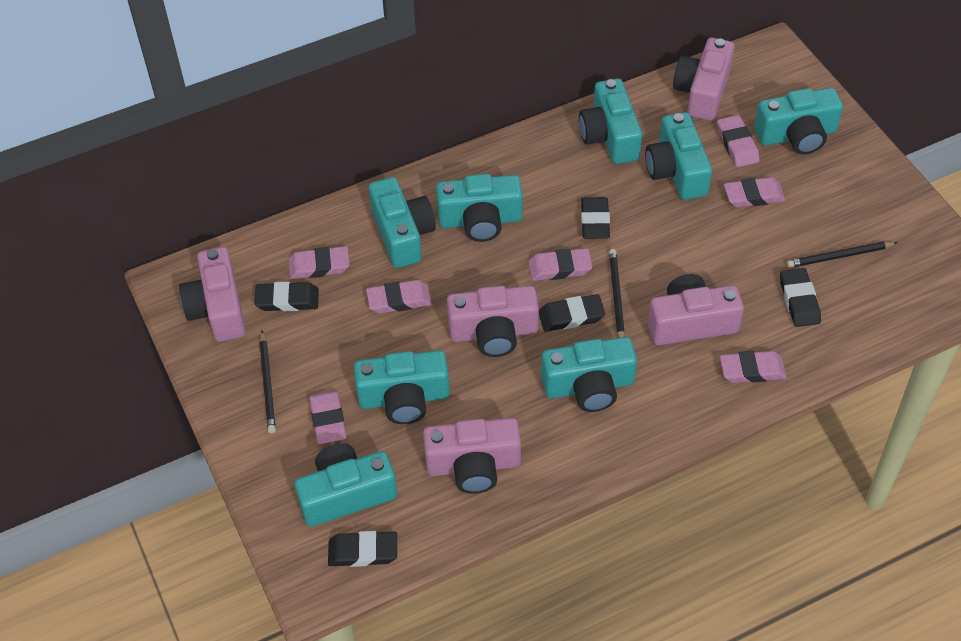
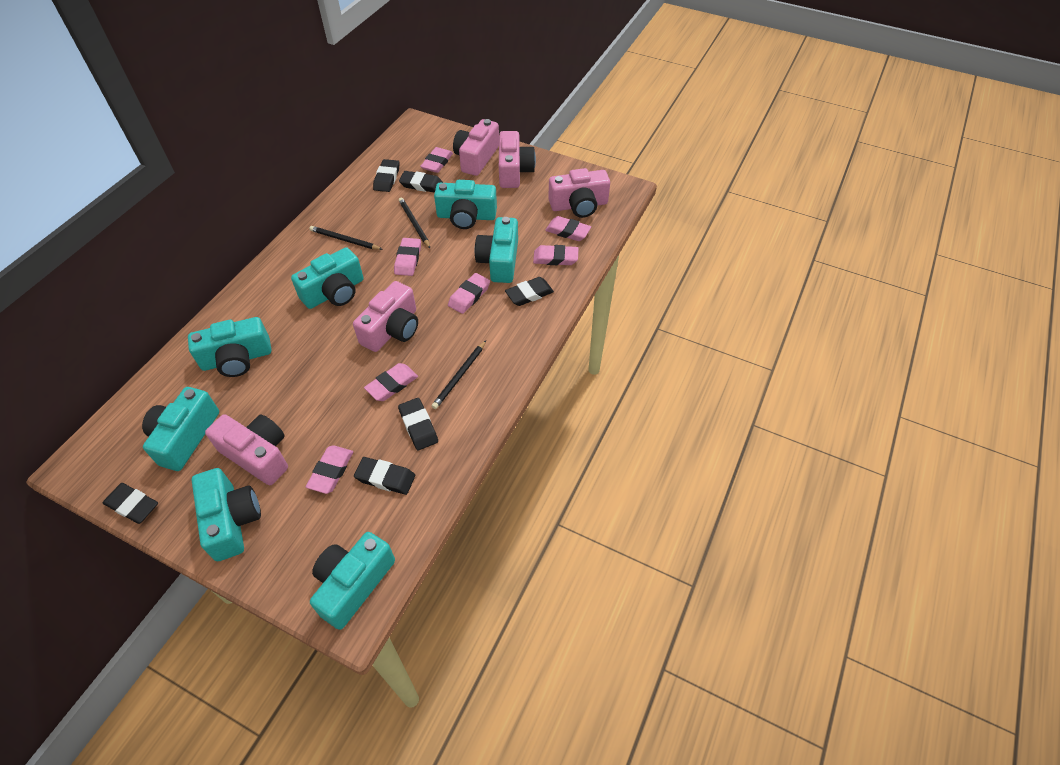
black eraser: 5 -> 6
turquoise camera: 8 -> 7

